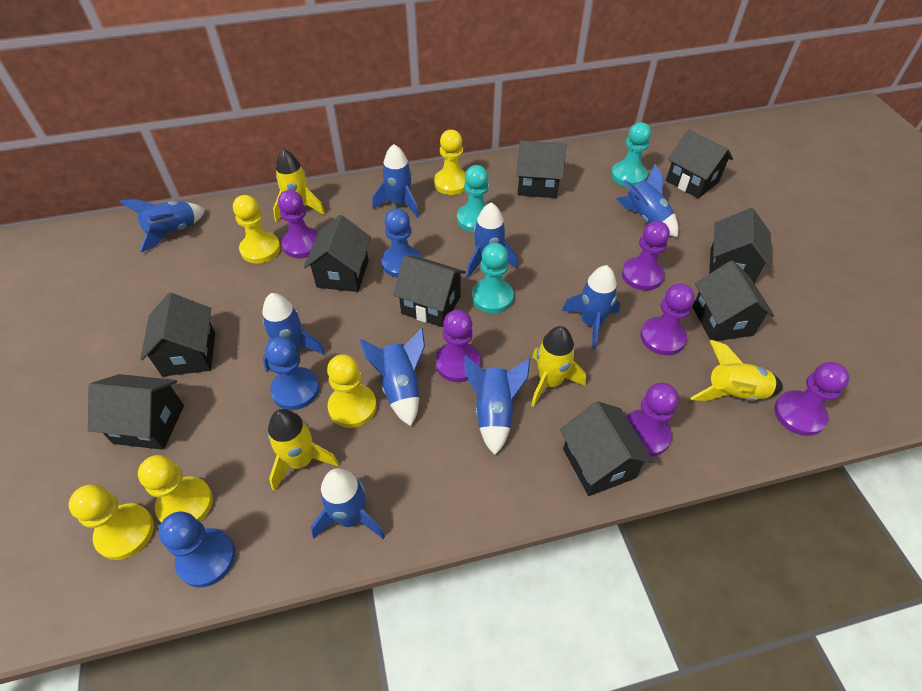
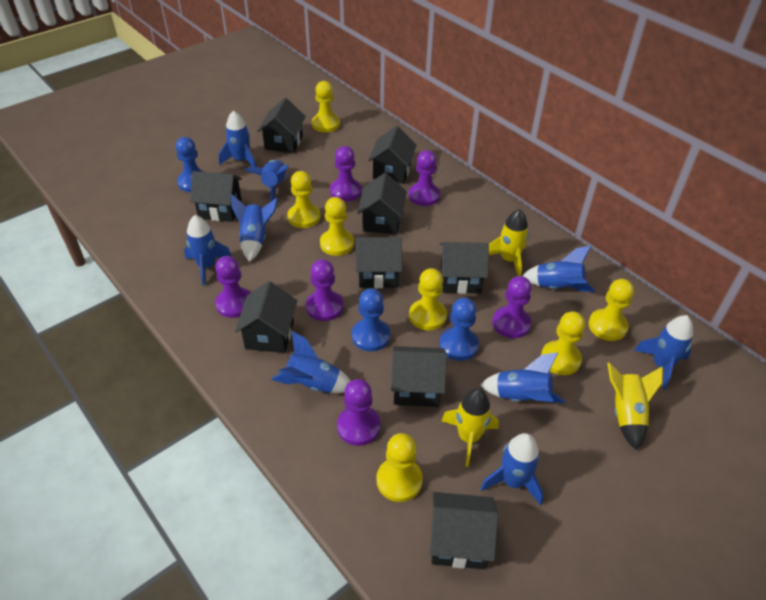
turquoise pawn: 3 -> 0
yellow pawn: 5 -> 7
yellow rocket: 4 -> 3

